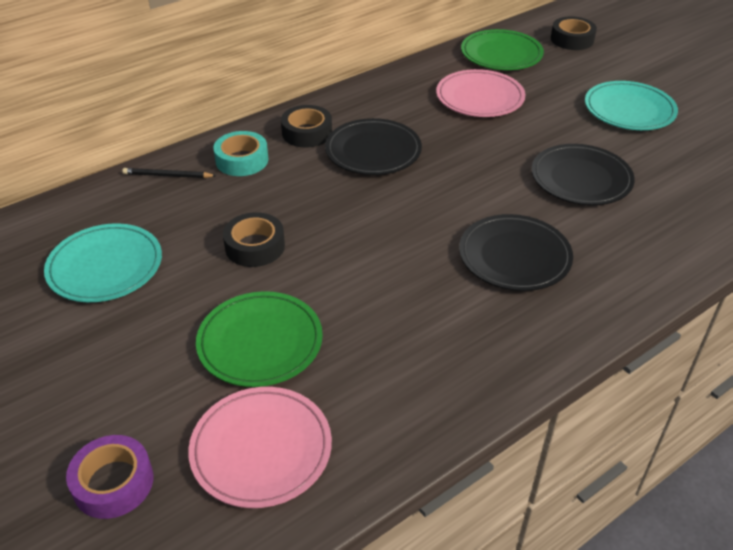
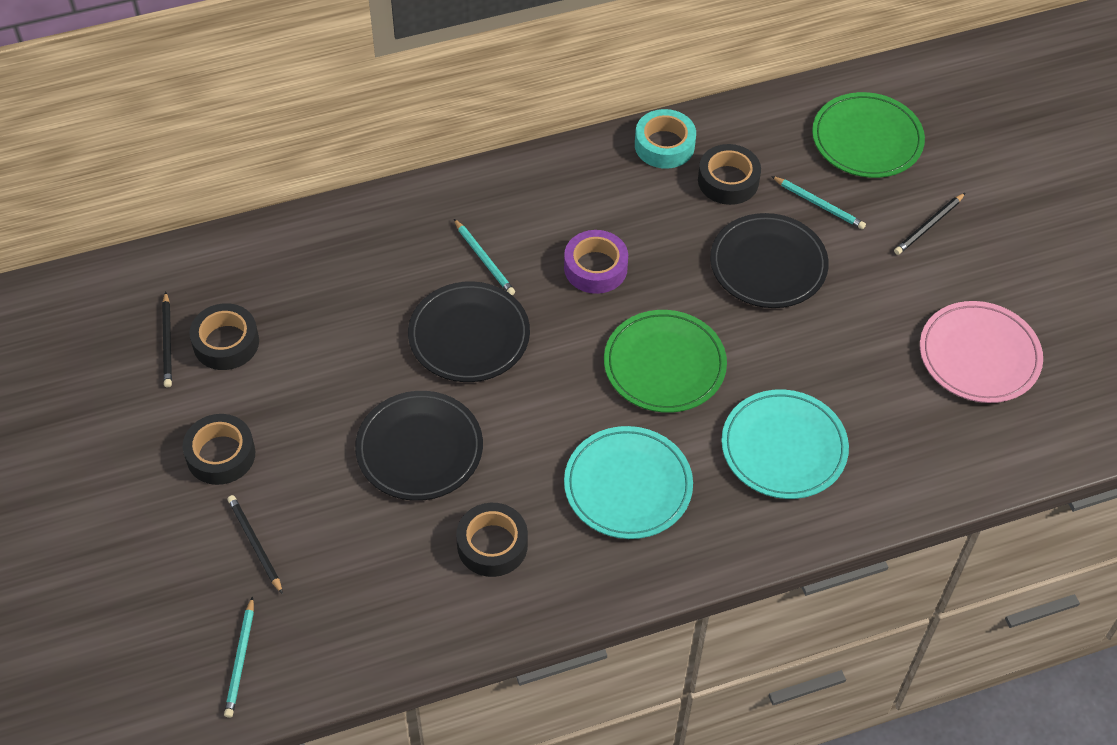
black pencil: 1 -> 3
black tape: 3 -> 4
pink plate: 2 -> 1
turquoise pencil: 0 -> 3

